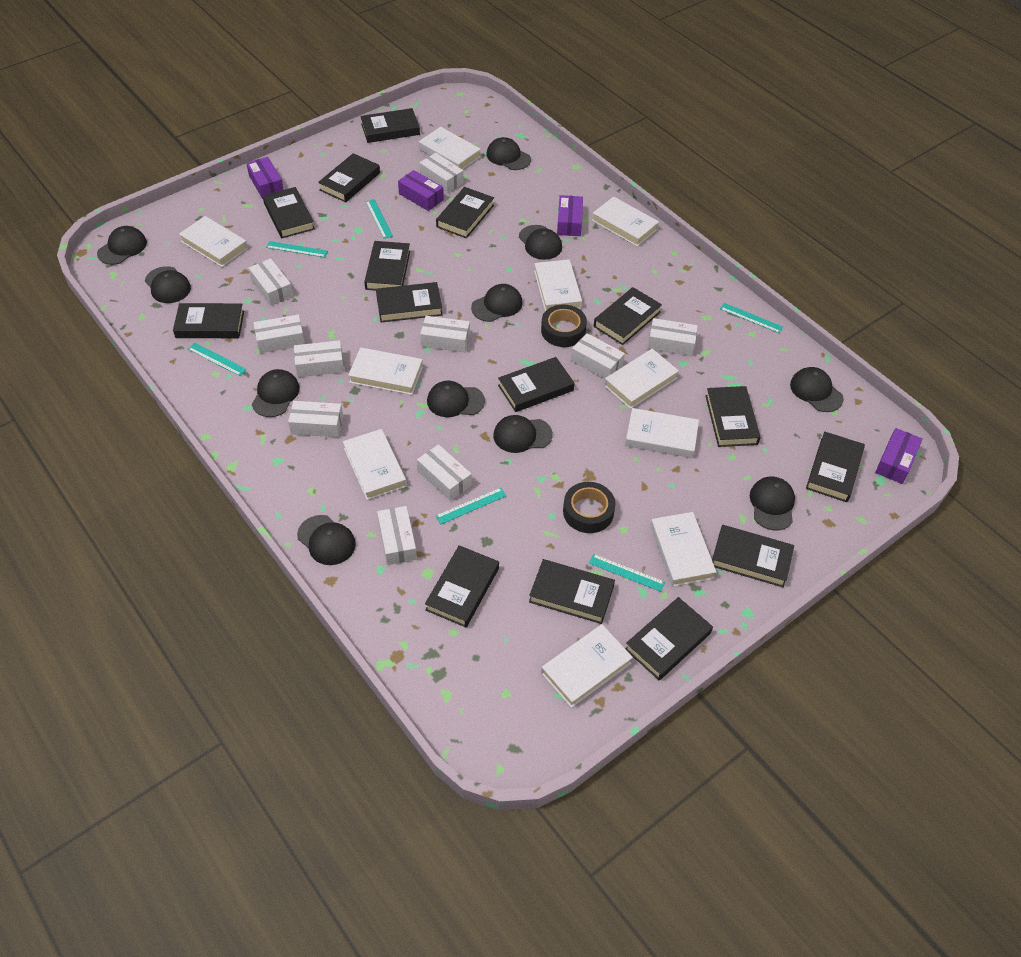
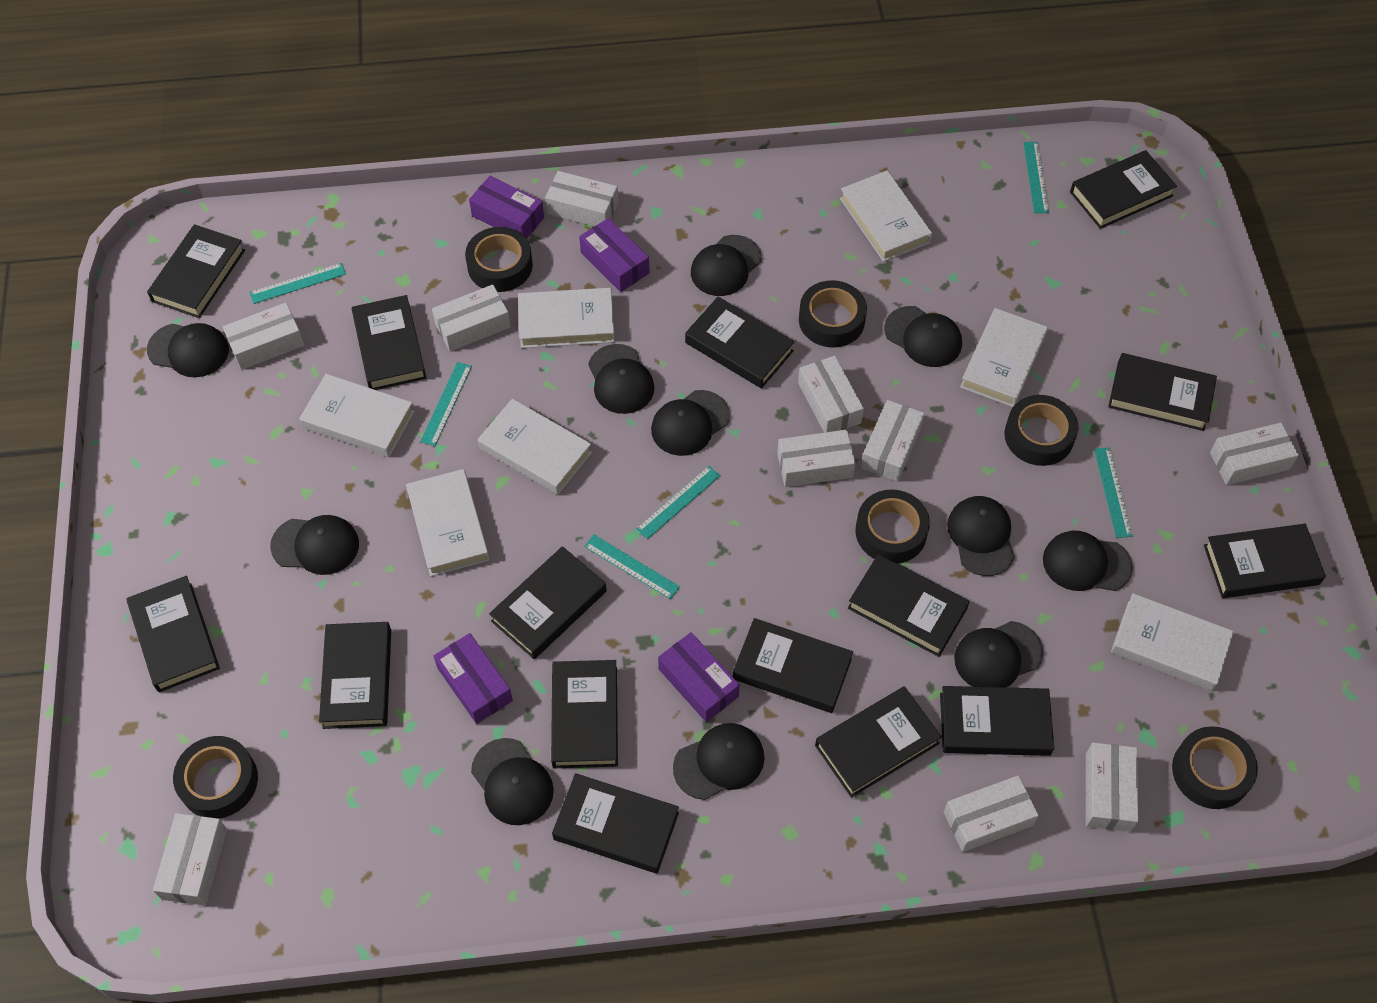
black tape: 2 -> 6
white book: 10 -> 7

